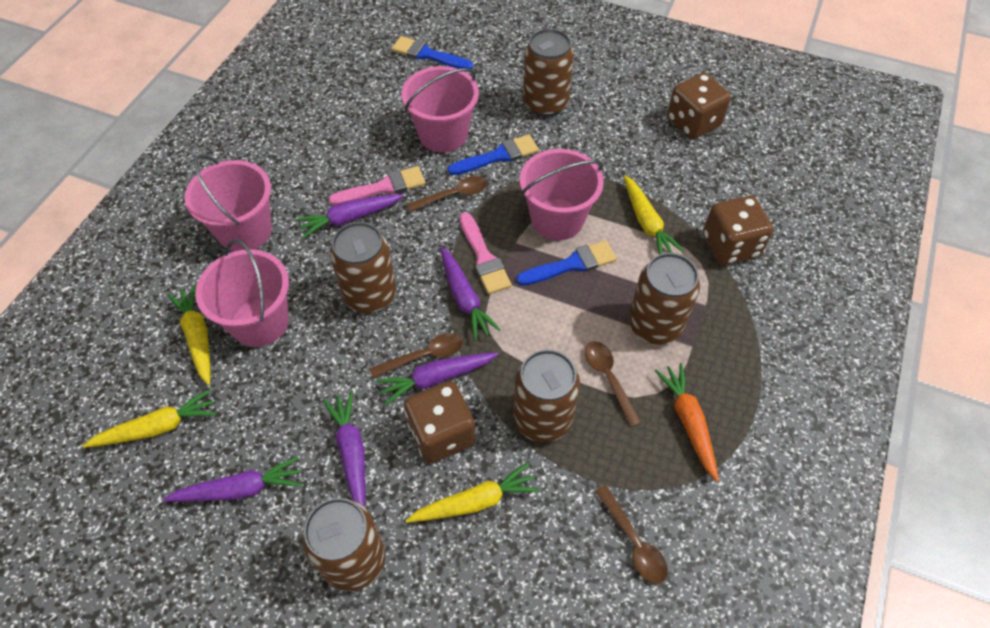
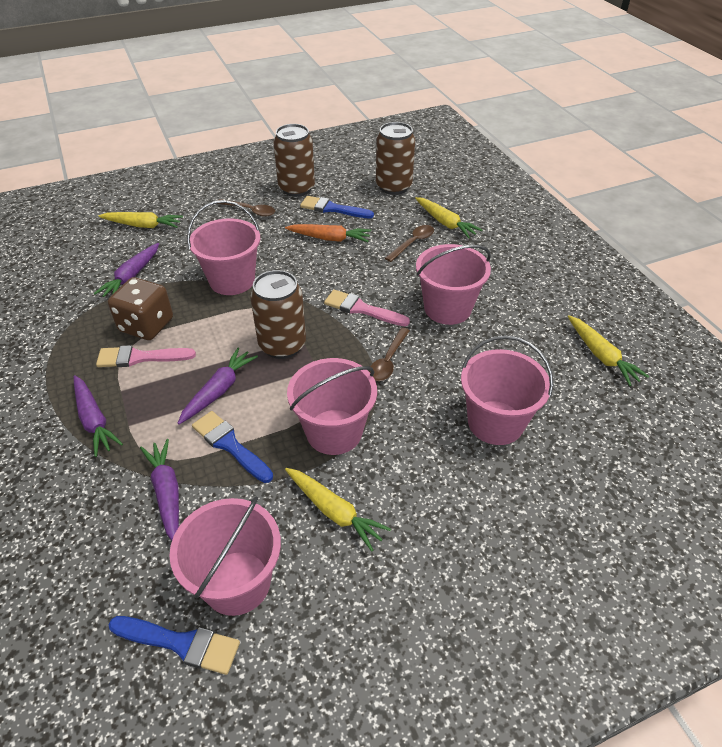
brown can: 5 -> 3
brown dice: 3 -> 1
brown spoon: 4 -> 3
pink bucket: 4 -> 5
purple carrot: 5 -> 4

